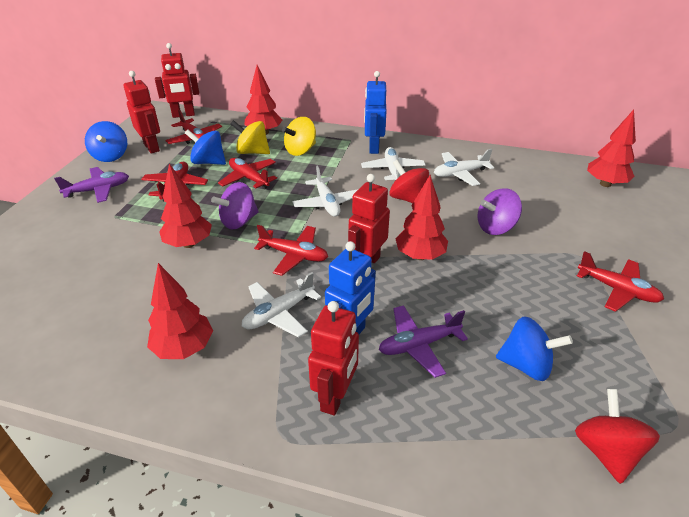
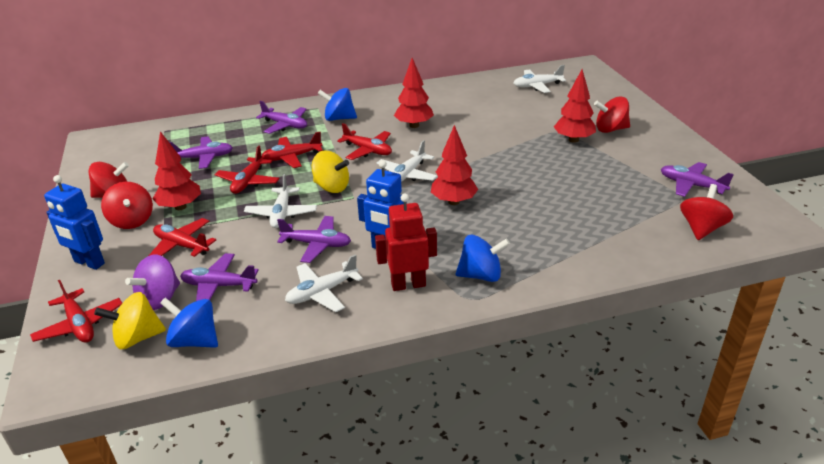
purple plane: 2 -> 5
purple spinning top: 2 -> 1
red robot: 4 -> 1
red spinning top: 2 -> 4
red tree: 5 -> 4

